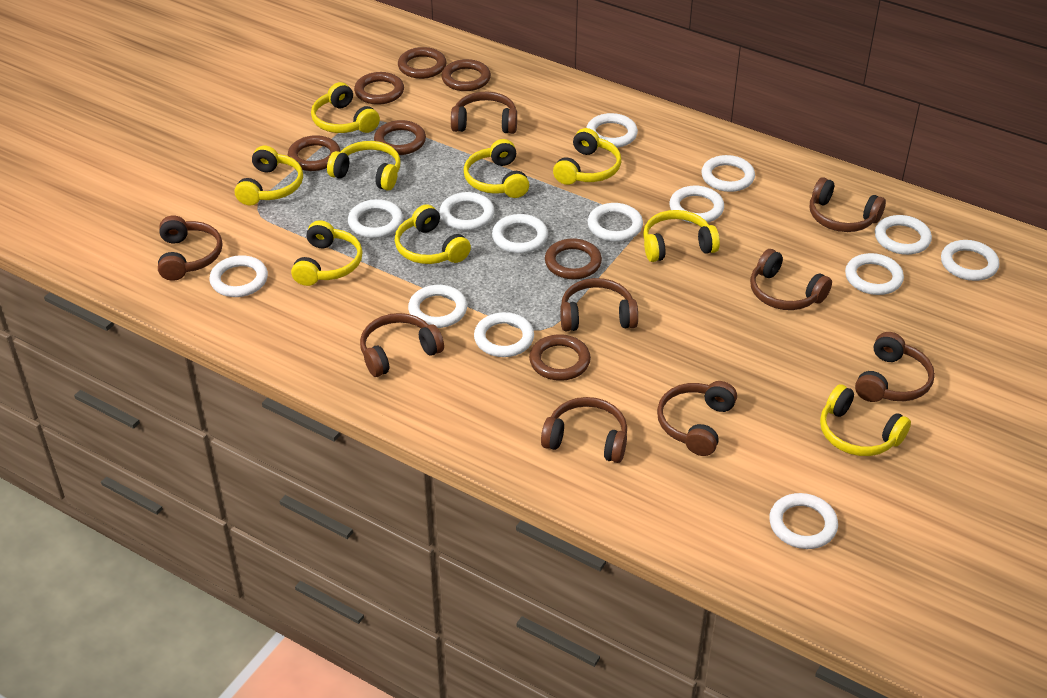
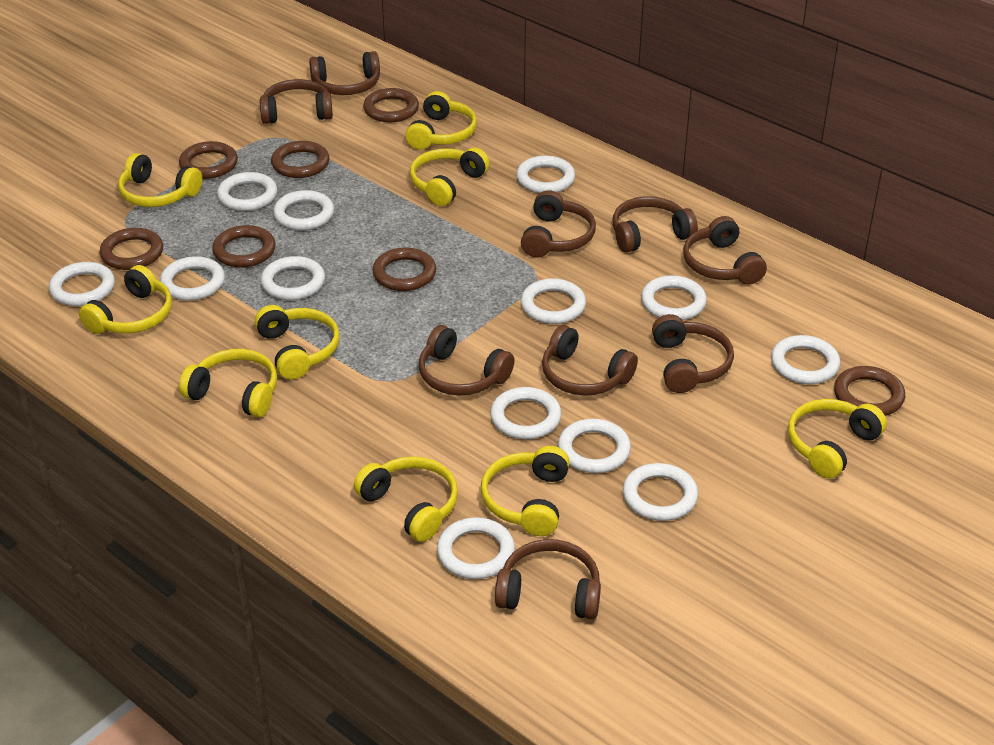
white ring: 14 -> 13

